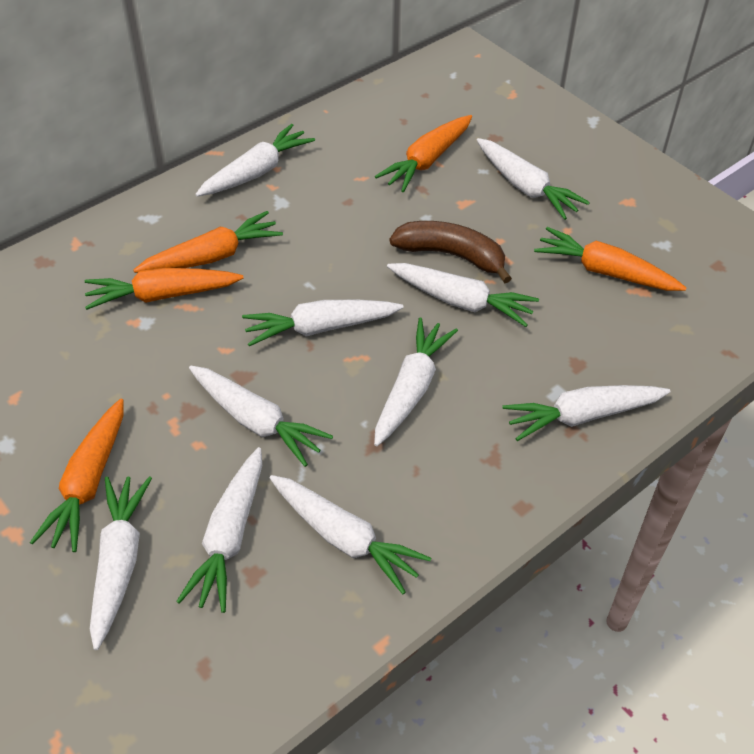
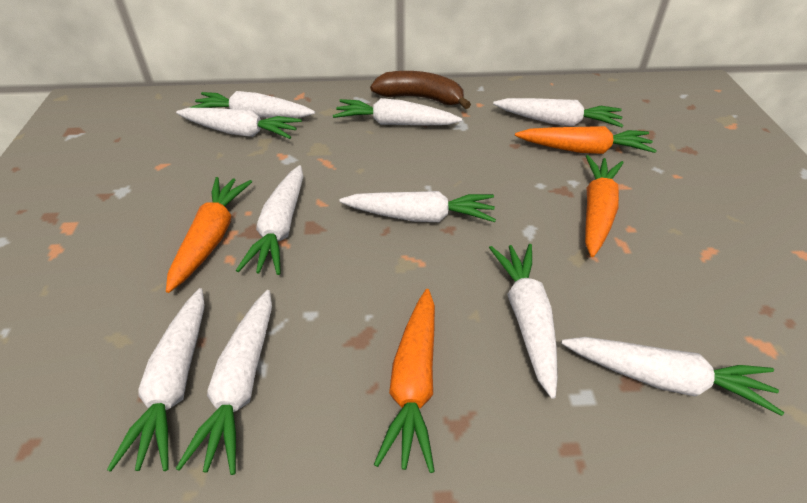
orange carrot: 5 -> 4

